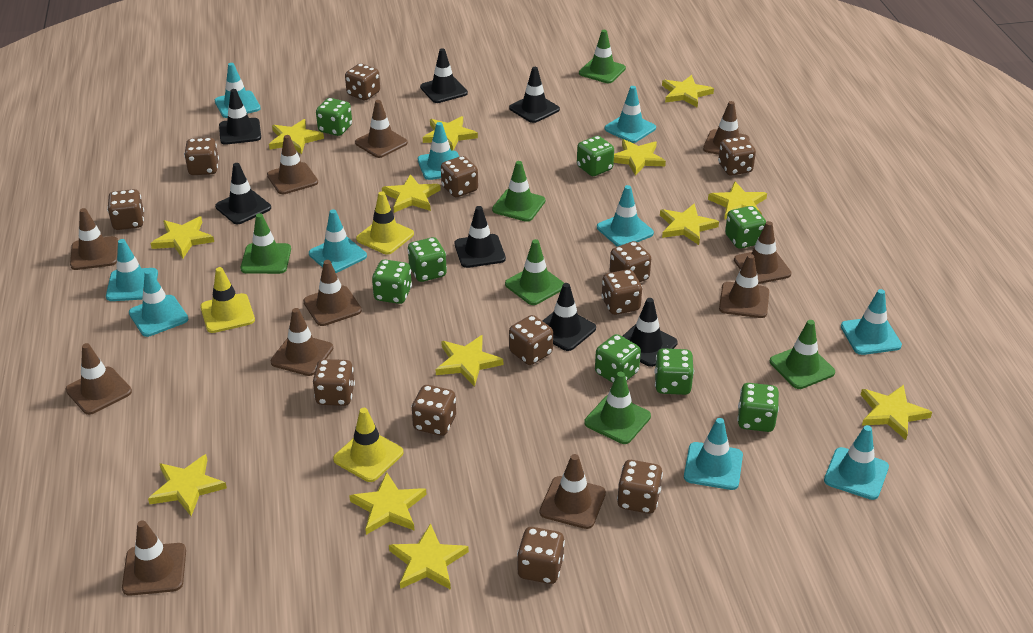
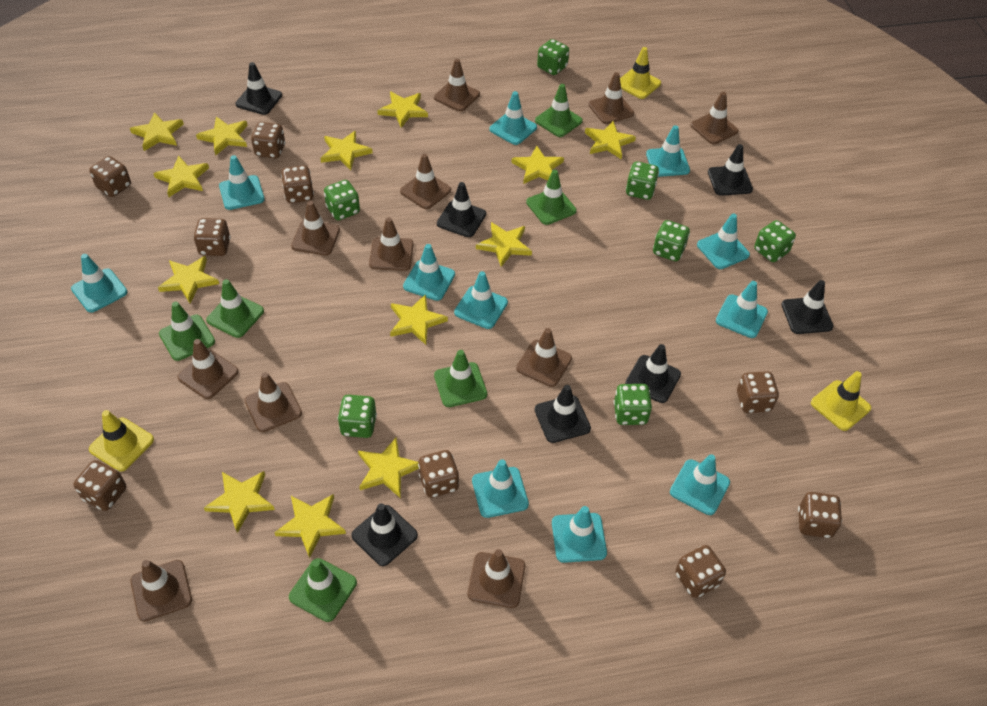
brown dice: 12 -> 9
green dice: 8 -> 7
turquoise traffic cone: 10 -> 11

